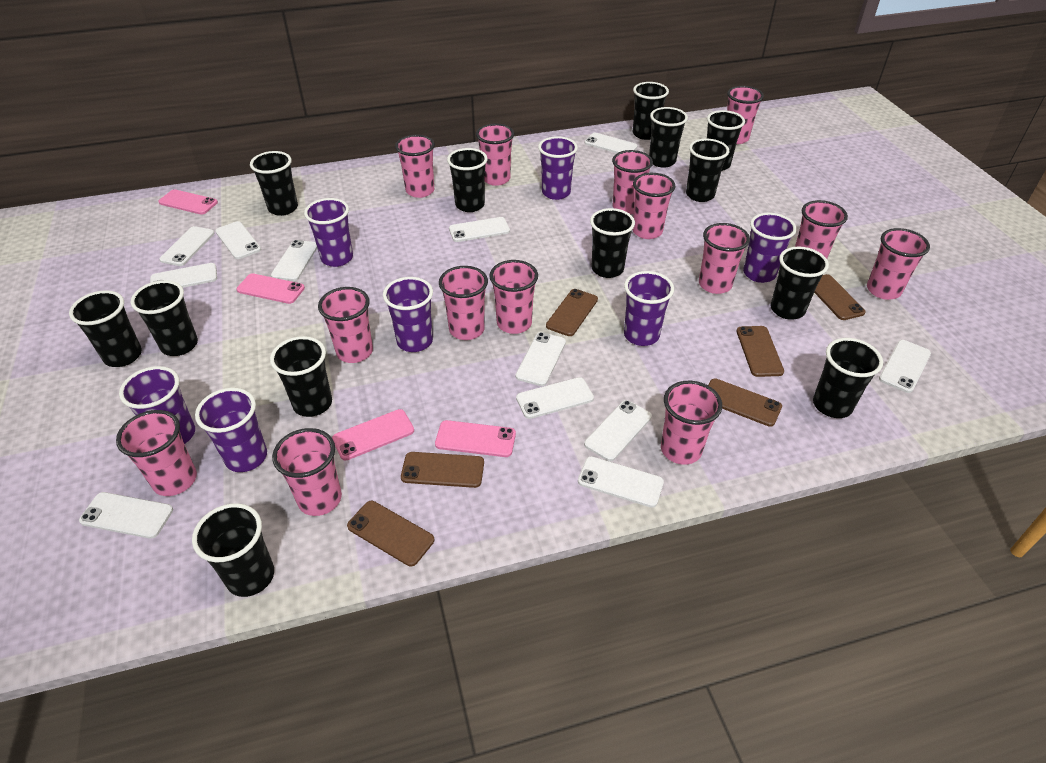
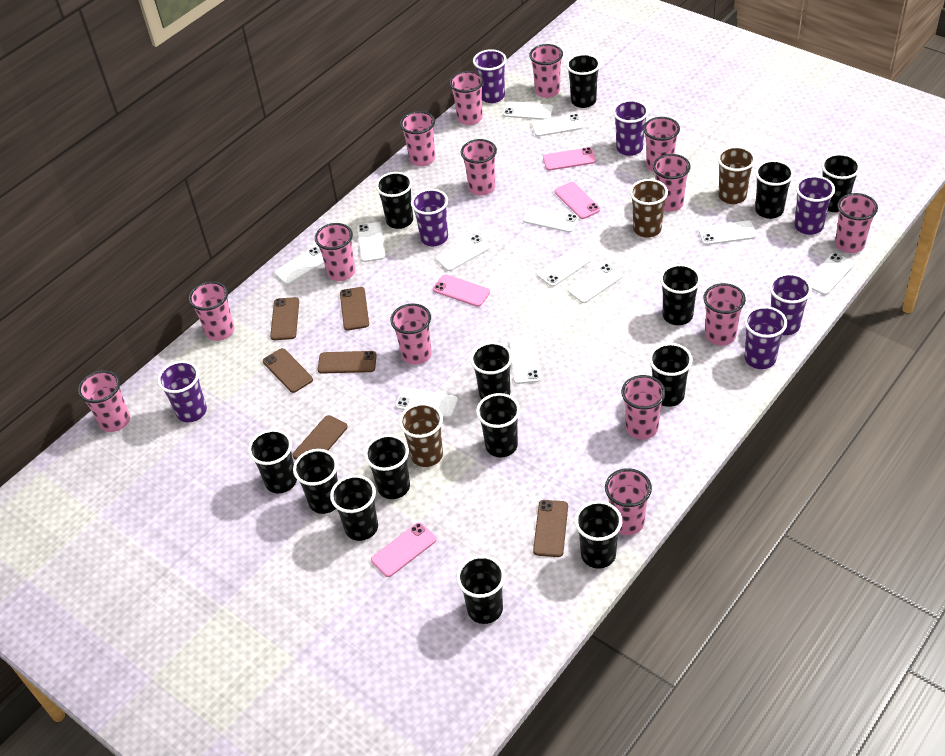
black cup: 13 -> 14
brown cup: 0 -> 3

